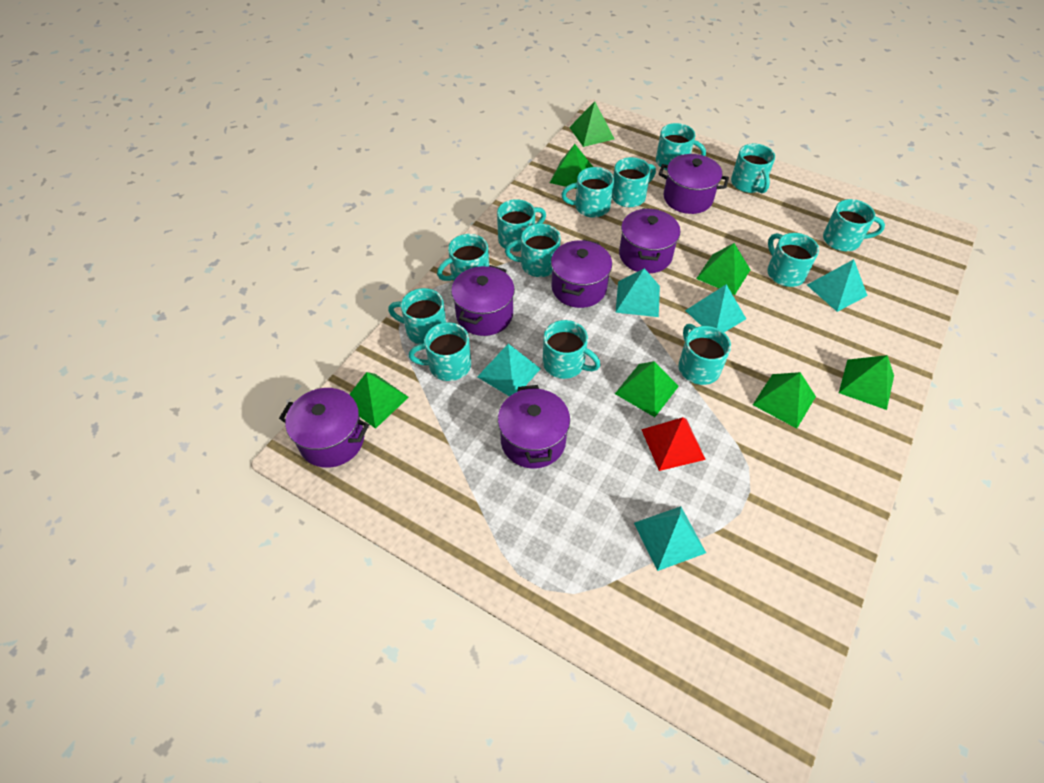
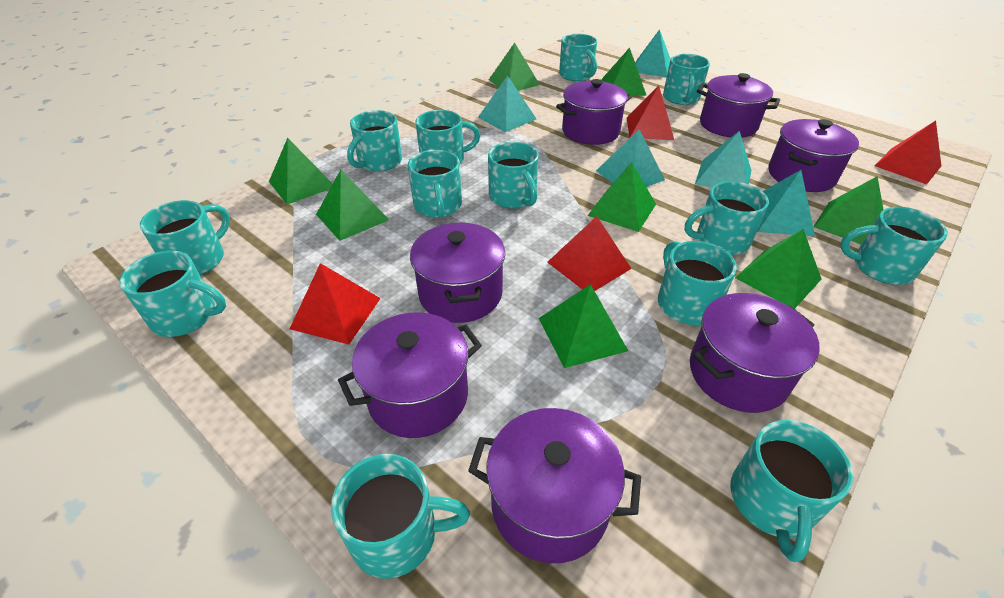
green pyramid: 7 -> 8
purple pot: 6 -> 7
red pyramid: 1 -> 4

